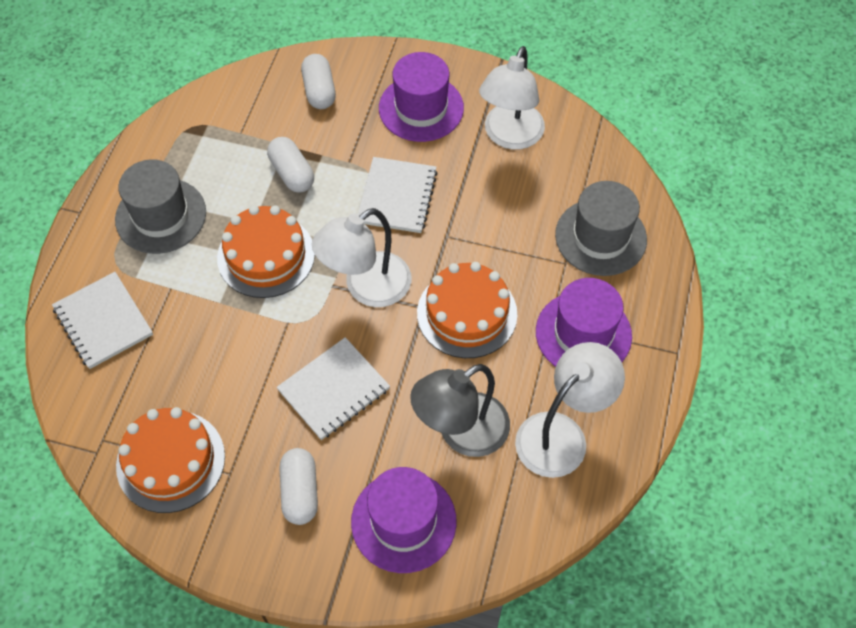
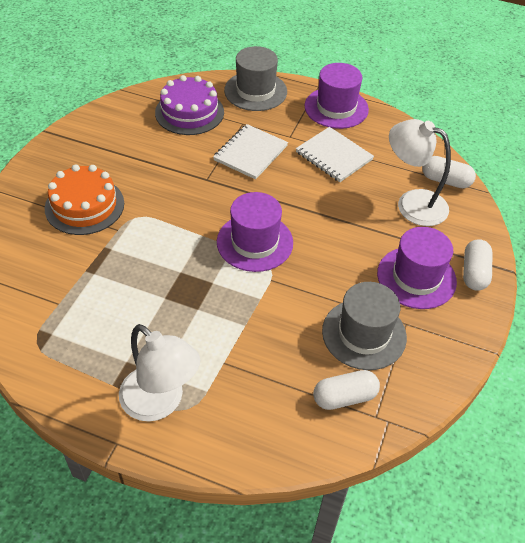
grey lamp: 1 -> 0
orange cake: 3 -> 1
purple cake: 0 -> 1
white lamp: 3 -> 2
white notebook: 3 -> 2

